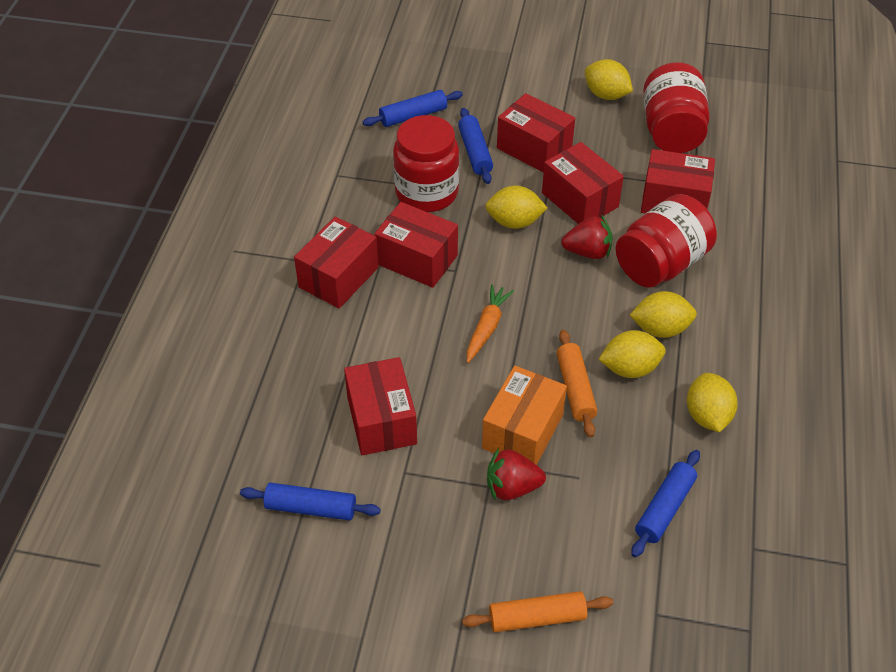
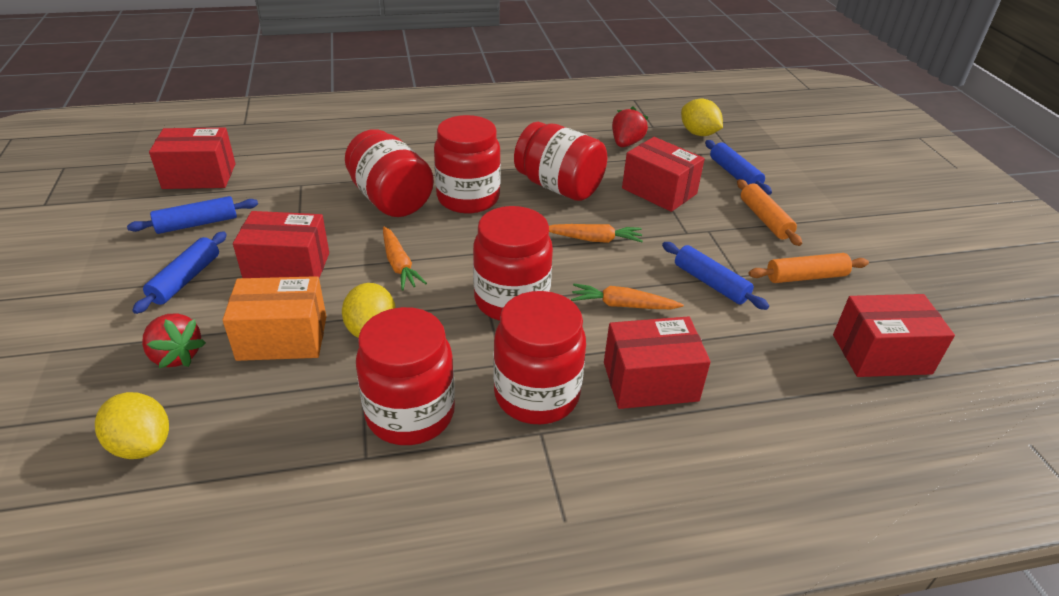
orange carrot: 1 -> 3
red box: 6 -> 5
red jar: 3 -> 6
yellow lemon: 5 -> 3

